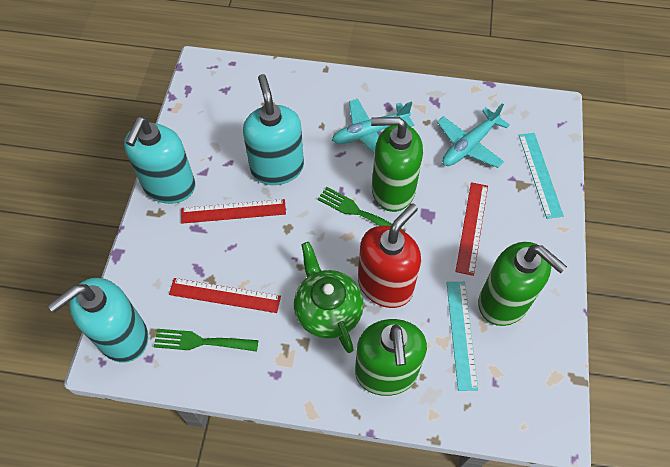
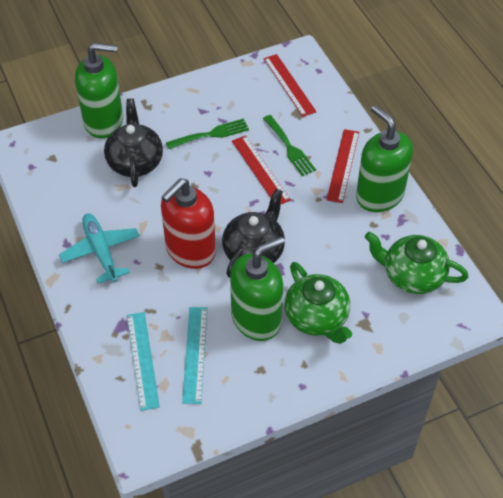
black teapot: 0 -> 2
green teapot: 1 -> 2
turquoise plane: 2 -> 1
turquoise soap dispenser: 3 -> 0

